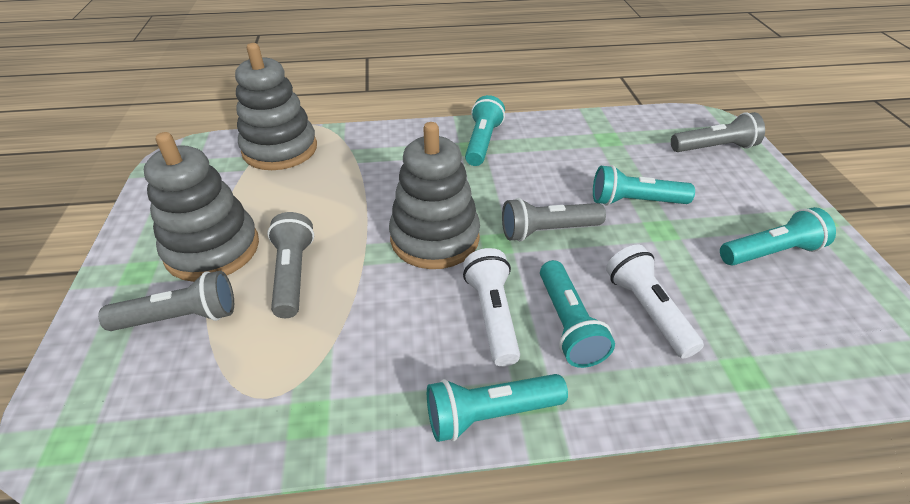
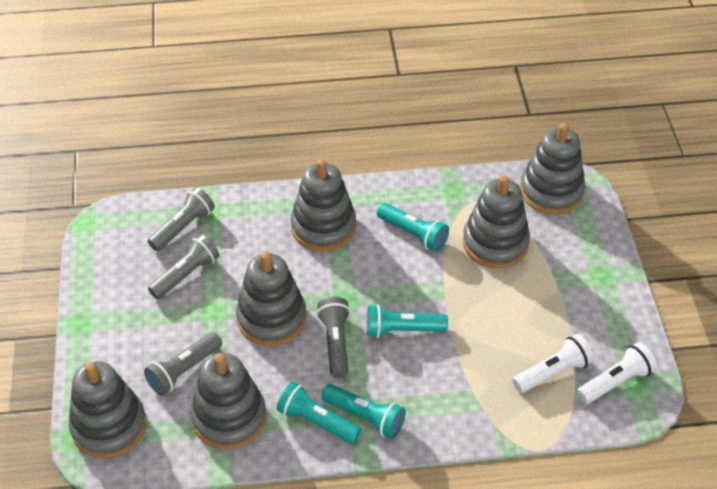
grey stacking toy: 3 -> 6
turquoise flashlight: 5 -> 4

